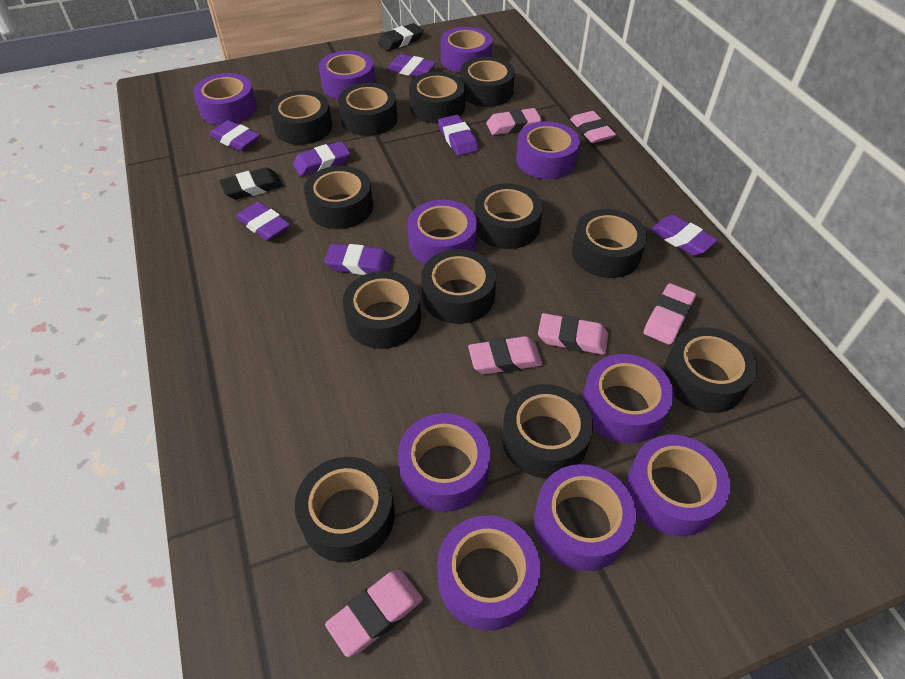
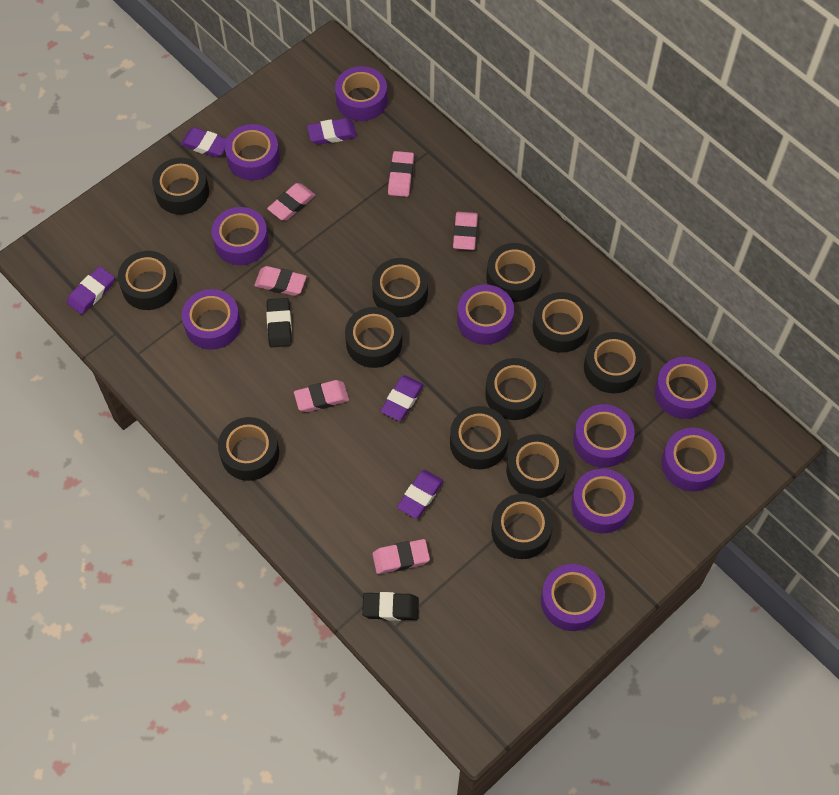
purple eraser: 7 -> 5

